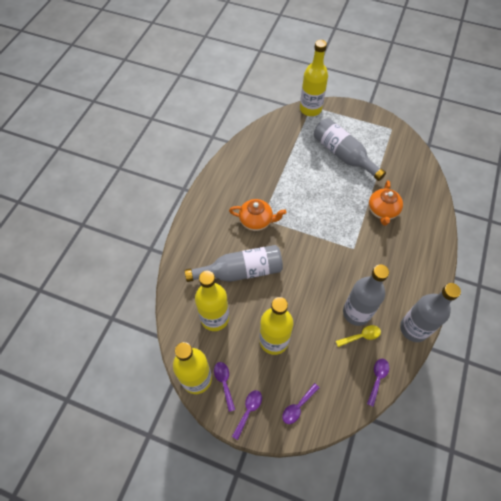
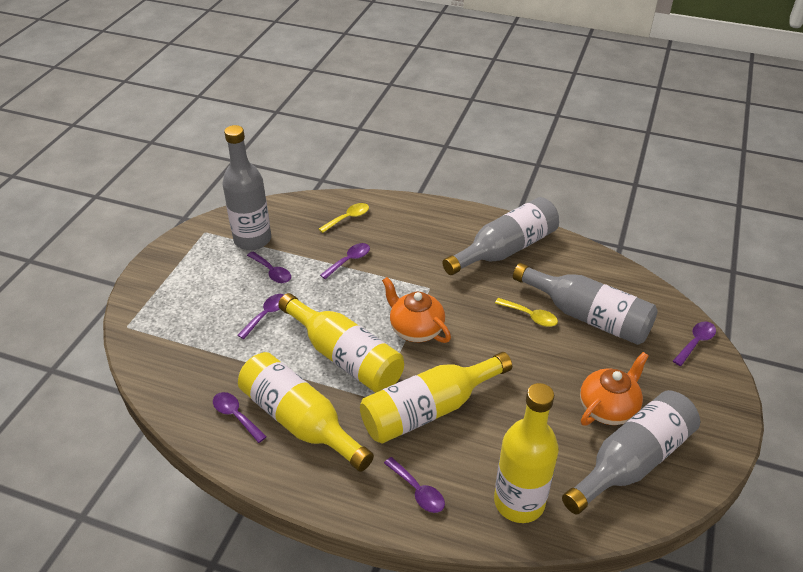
purple spoon: 4 -> 6
yellow spoon: 1 -> 2

